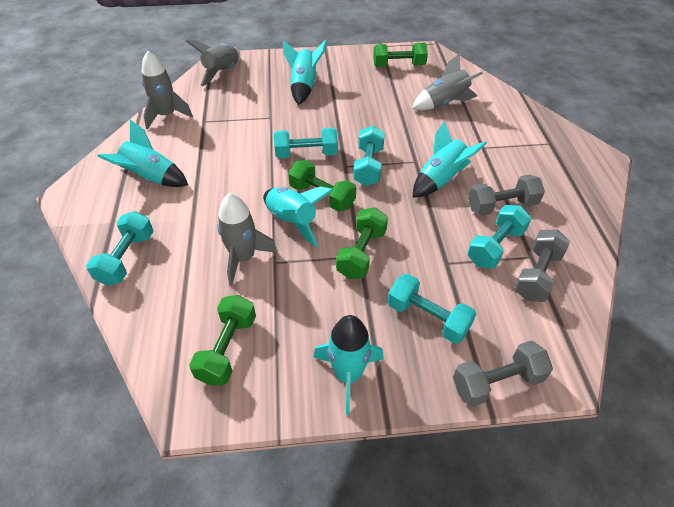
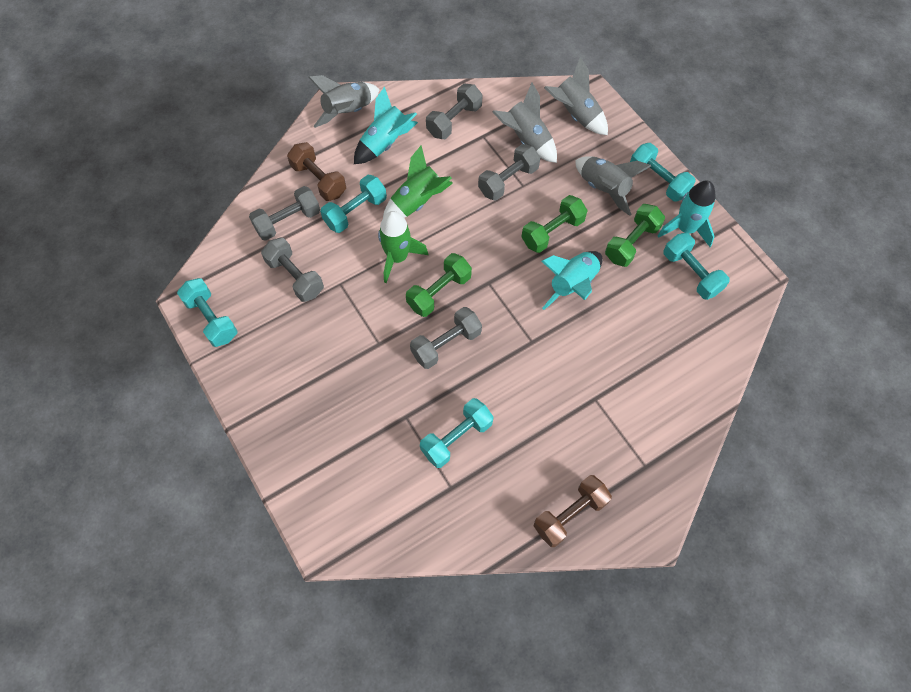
brown dumbbell: 0 -> 2
green dumbbell: 4 -> 3
green rocket: 0 -> 2
grey dumbbell: 3 -> 5
turquoise rocket: 5 -> 3

